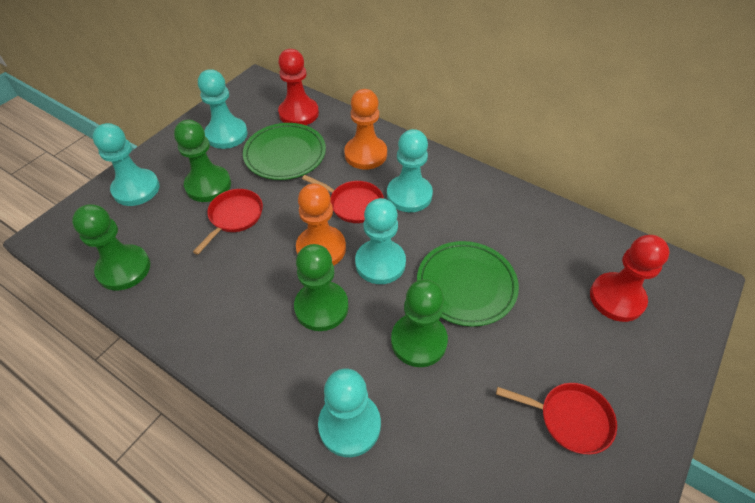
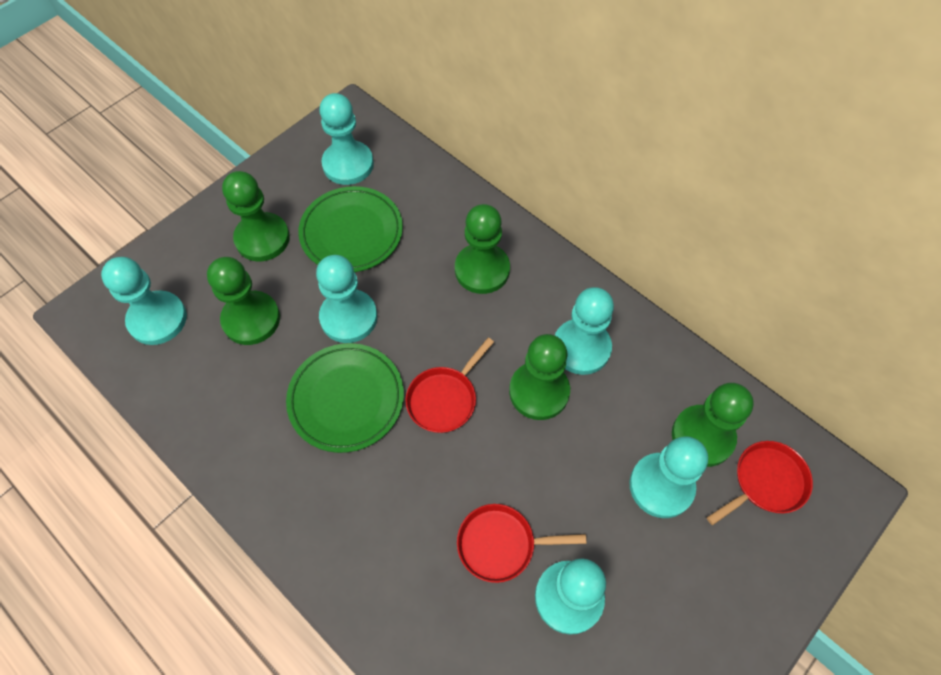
green pawn: 4 -> 5
orange pawn: 2 -> 0
red pawn: 2 -> 0
turquoise pawn: 5 -> 6

